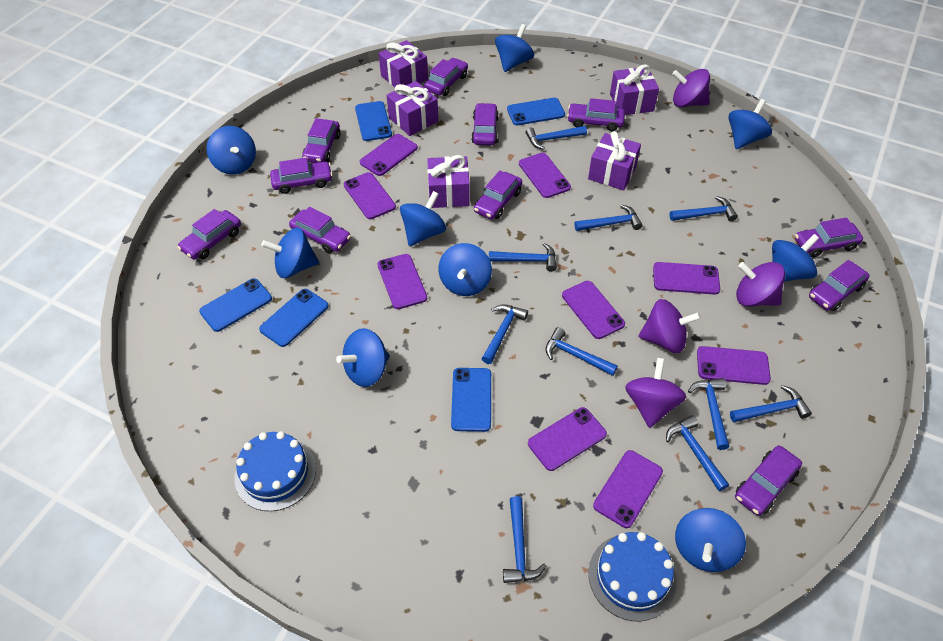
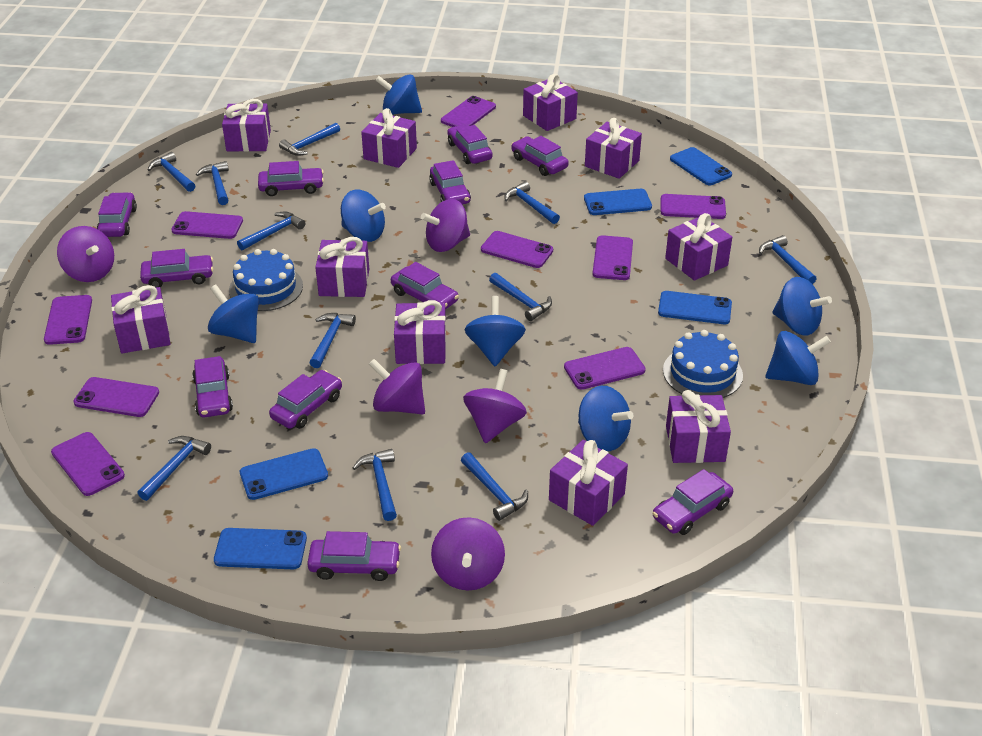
blue hammer: 10 -> 11
blue spinning top: 9 -> 7
purple gift: 5 -> 10
purple spinning top: 4 -> 5

